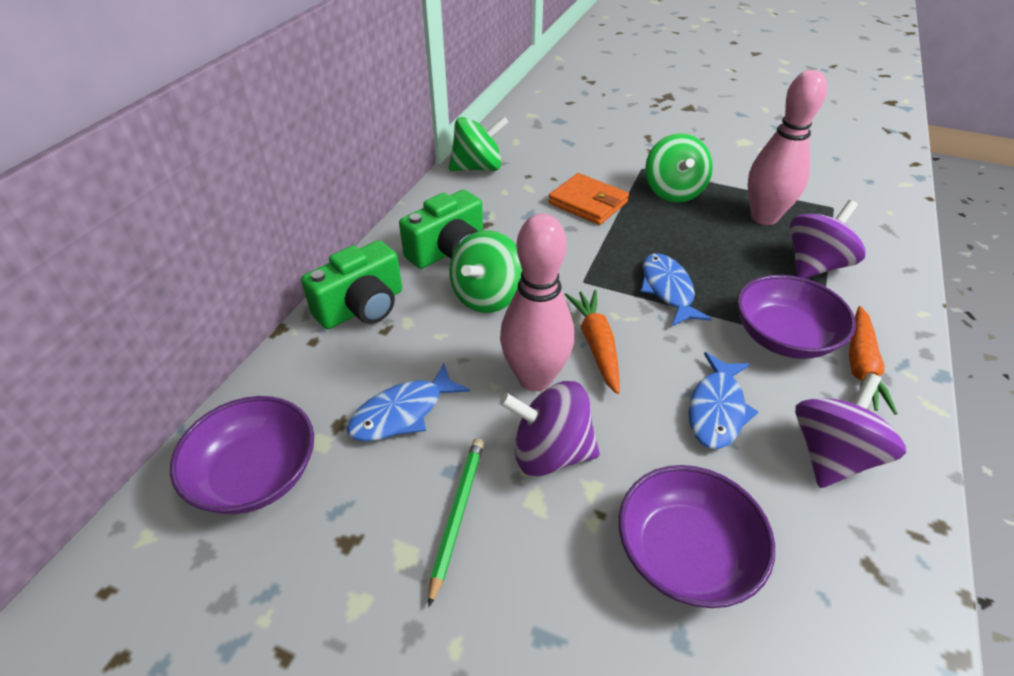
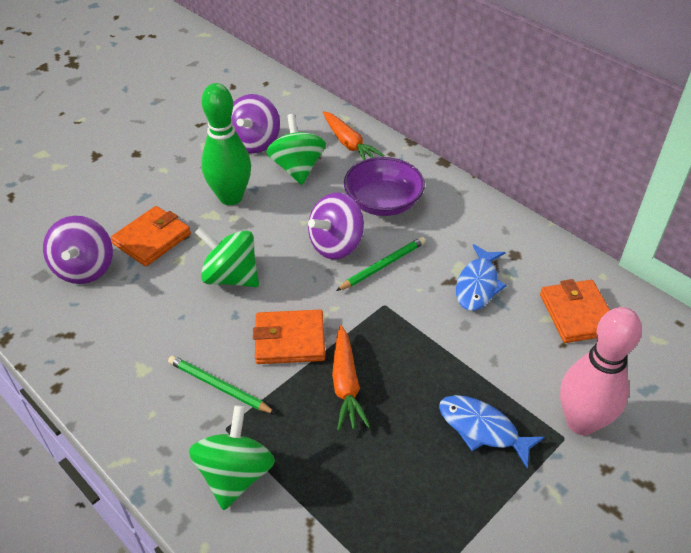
blue fish: 3 -> 2
green bowling pin: 0 -> 1
green camera: 2 -> 0
green pencil: 1 -> 2
orange wallet: 1 -> 3
pink bowling pin: 2 -> 1
purple bowl: 3 -> 1

